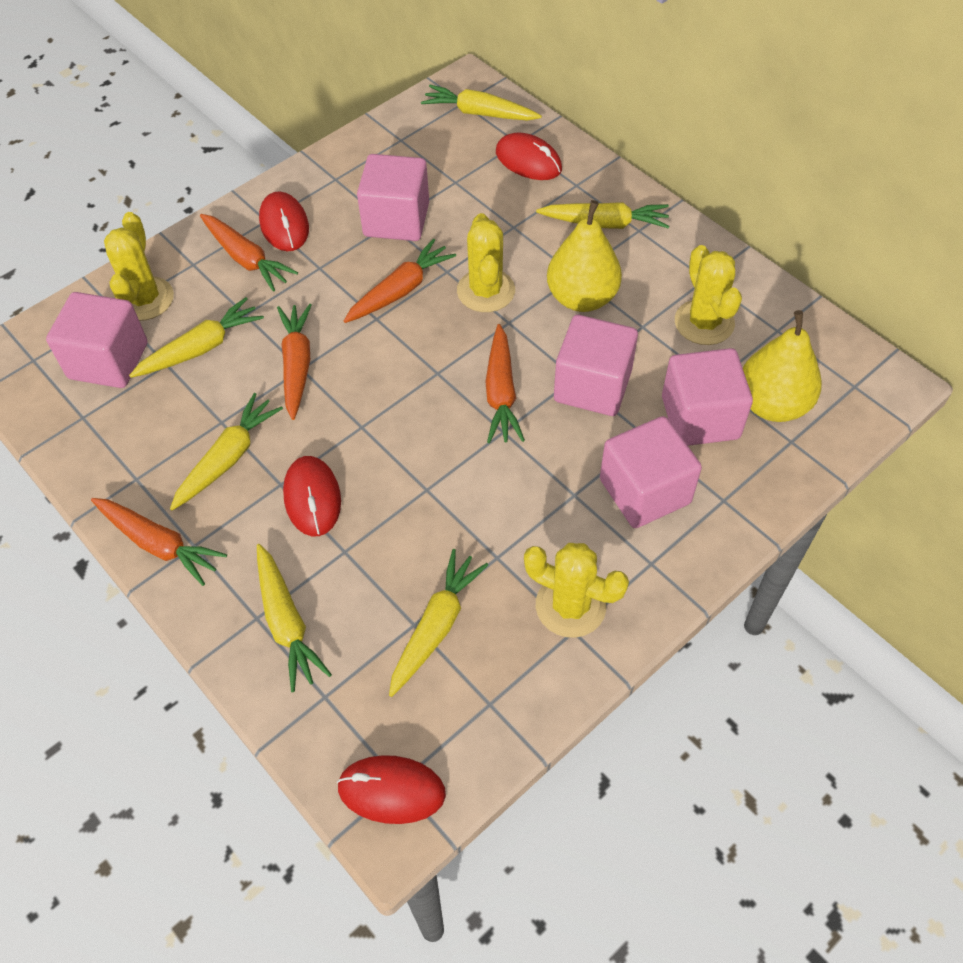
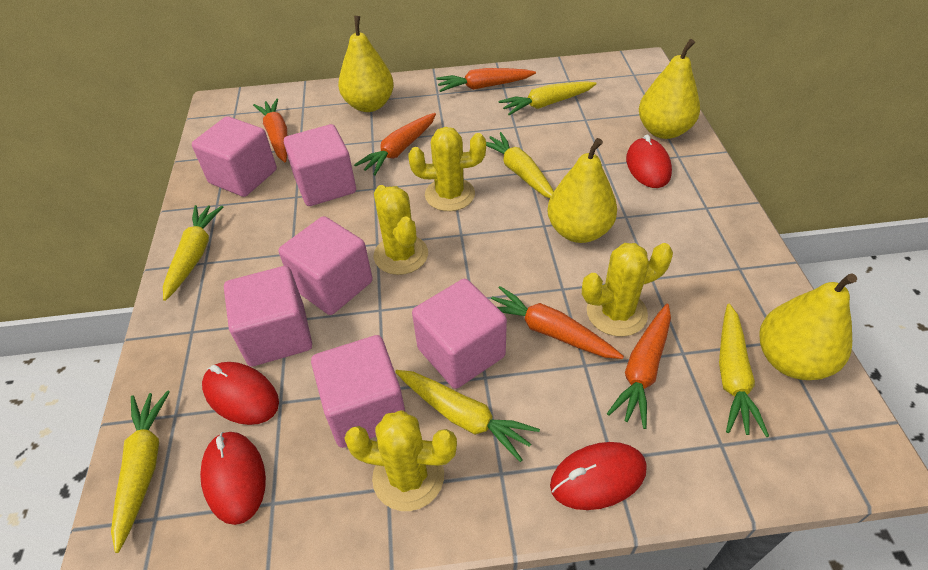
pink cube: 5 -> 6
yellow pear: 2 -> 4

